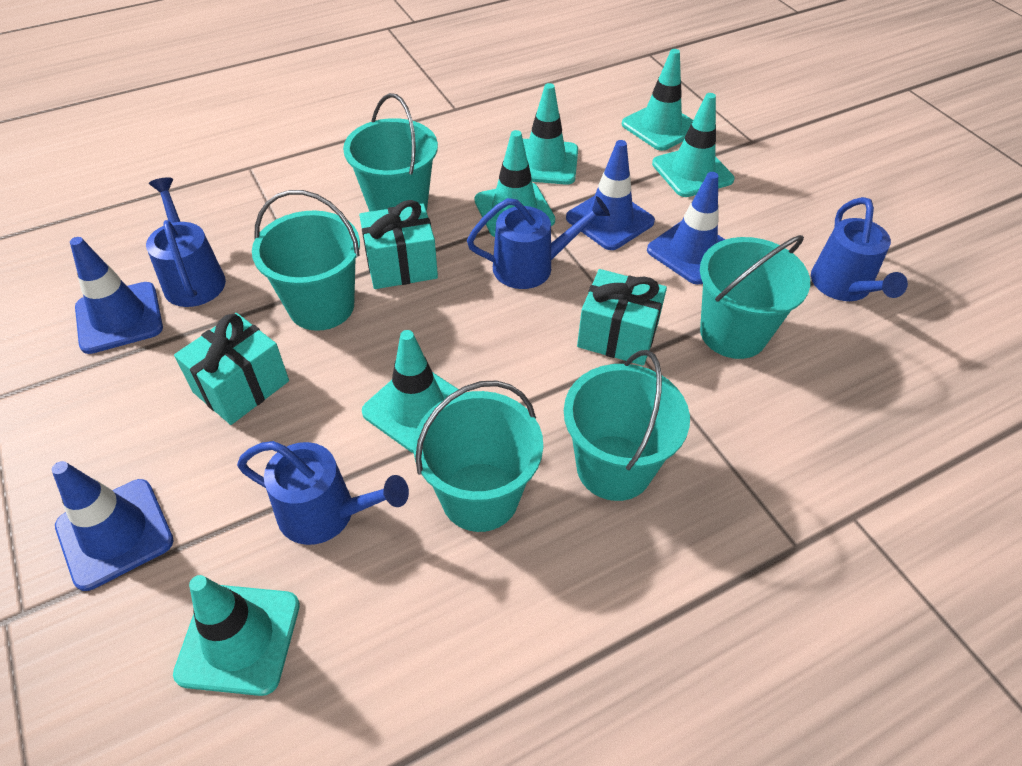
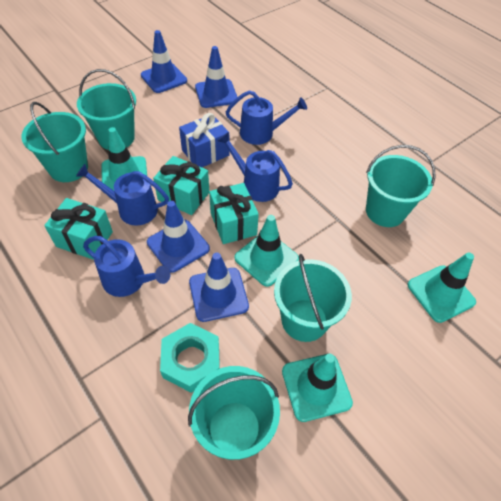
blue gift: 0 -> 1
turquoise nut: 0 -> 1
turquoise traffic cone: 6 -> 4

